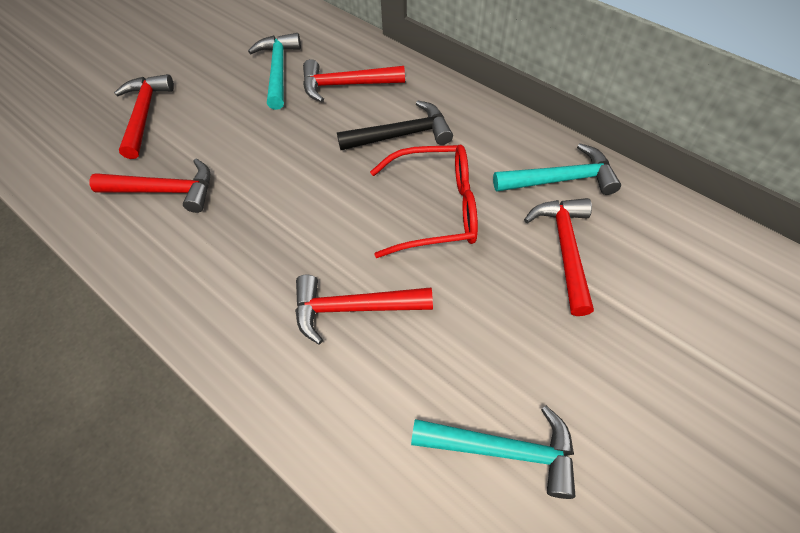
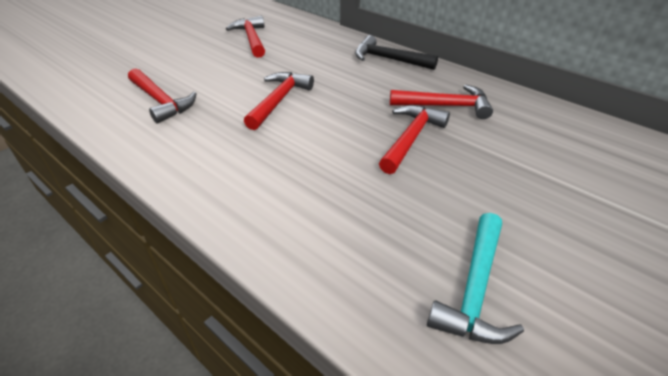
red glasses: 1 -> 0
turquoise hammer: 3 -> 1

